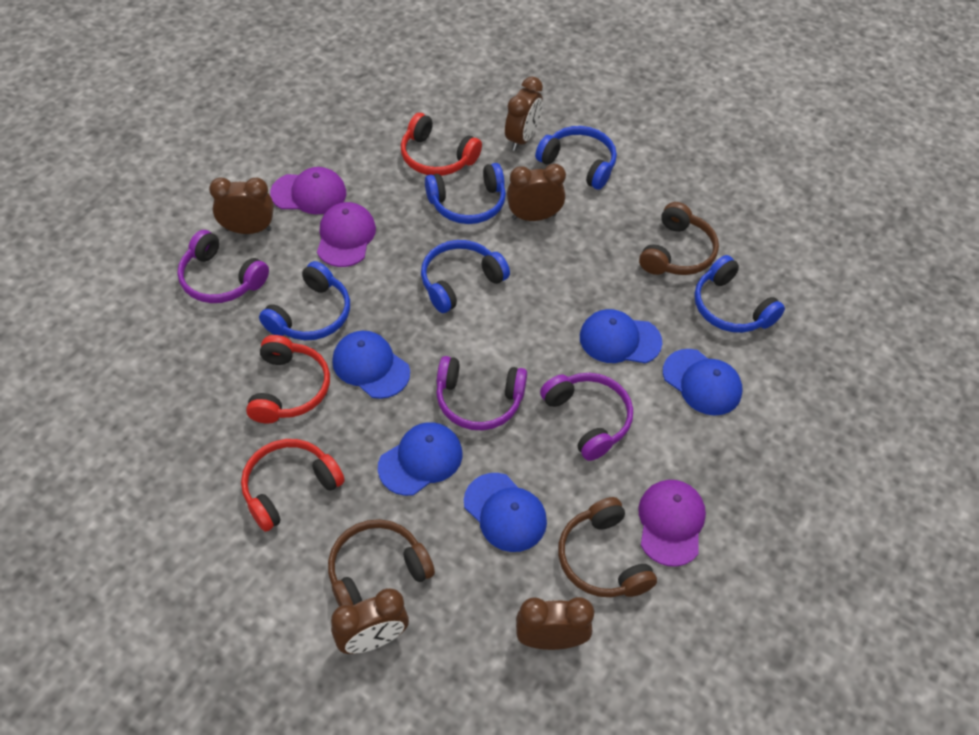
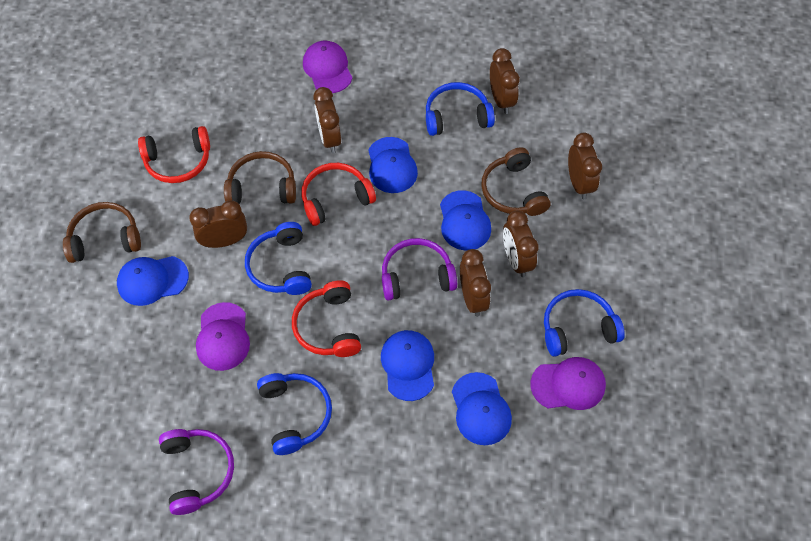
blue headphones: 5 -> 4
brown clock: 5 -> 6
purple headphones: 3 -> 2

